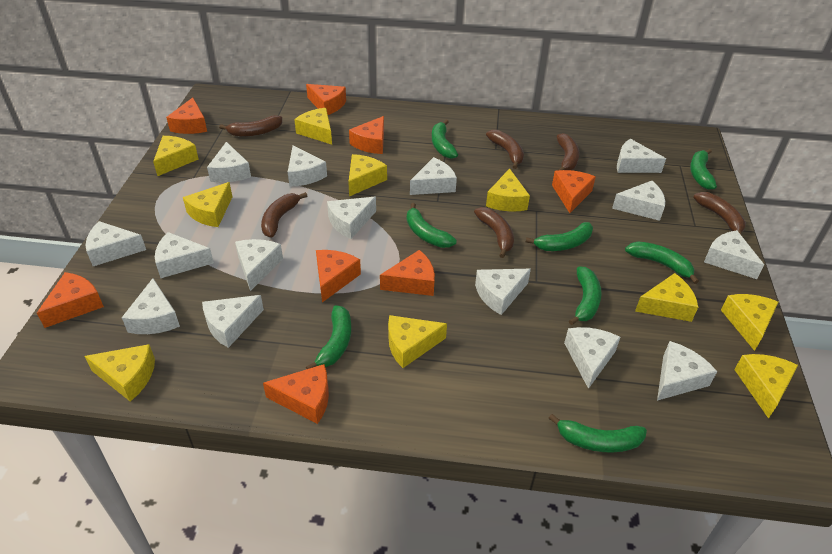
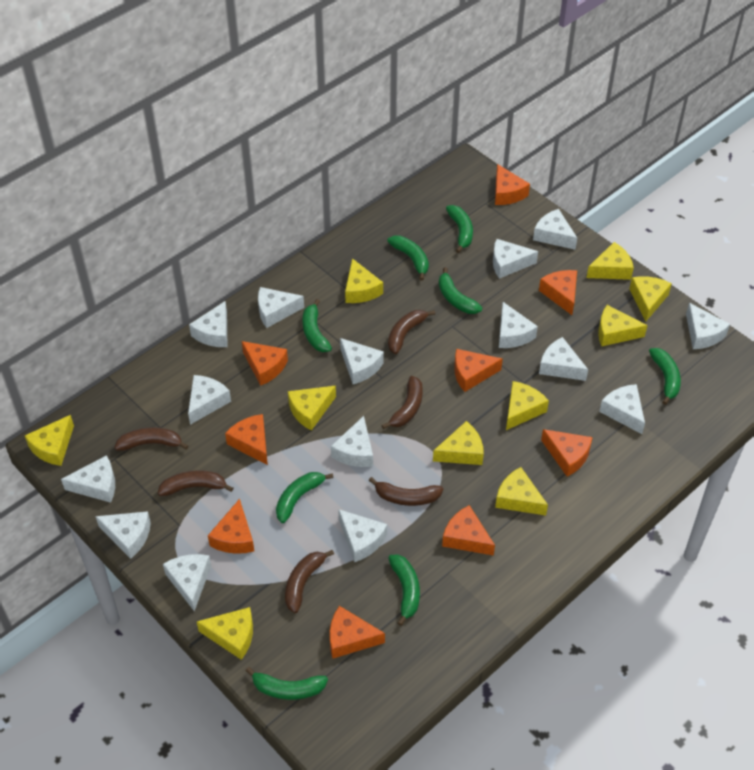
orange cheese: 8 -> 9

